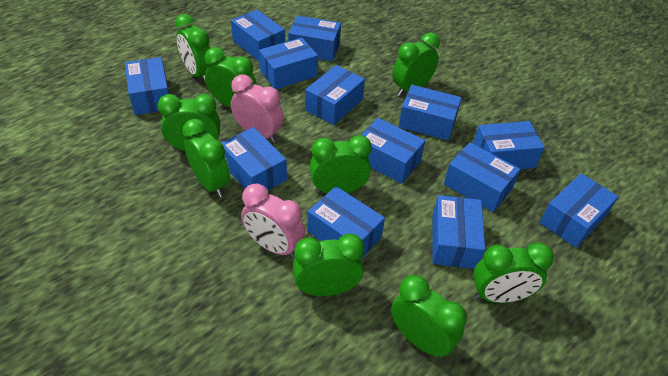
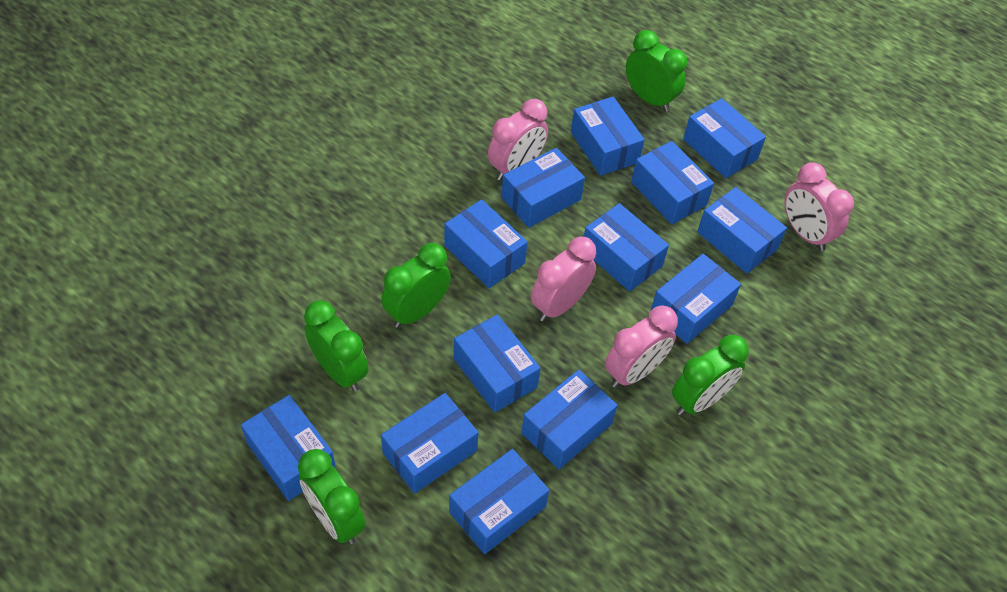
green clock: 9 -> 5
pink clock: 2 -> 4

